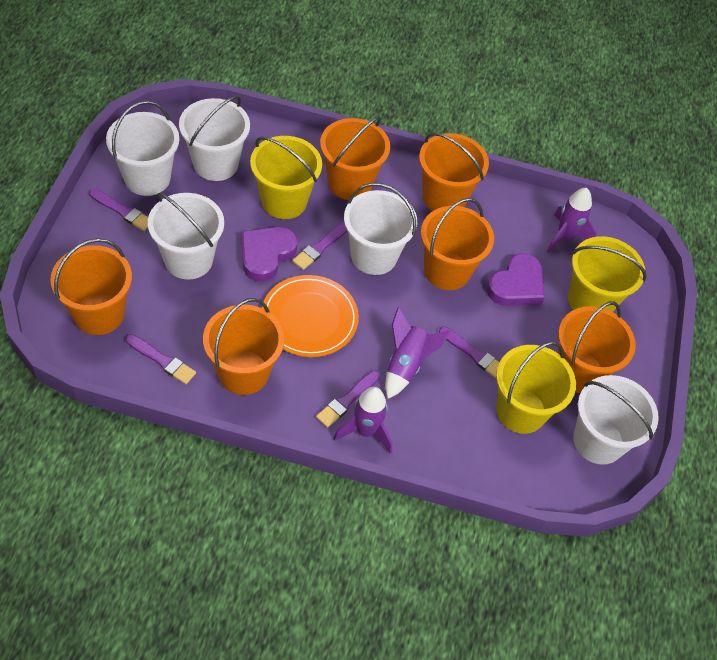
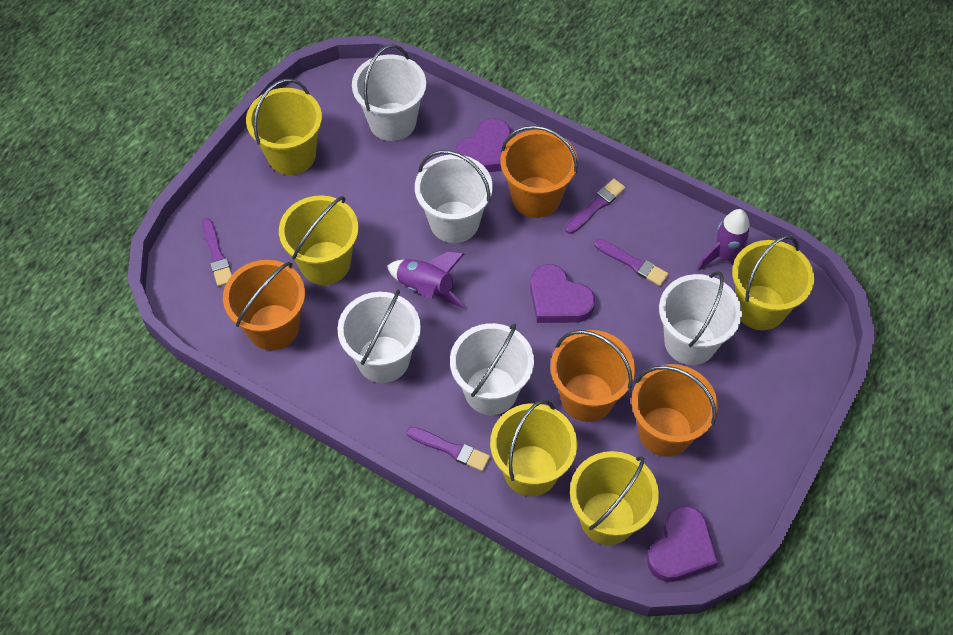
orange bucket: 6 -> 4
orange plate: 1 -> 0
purple brush: 5 -> 4
purple heart: 2 -> 3
purple rocket: 3 -> 2
yellow bucket: 3 -> 5

